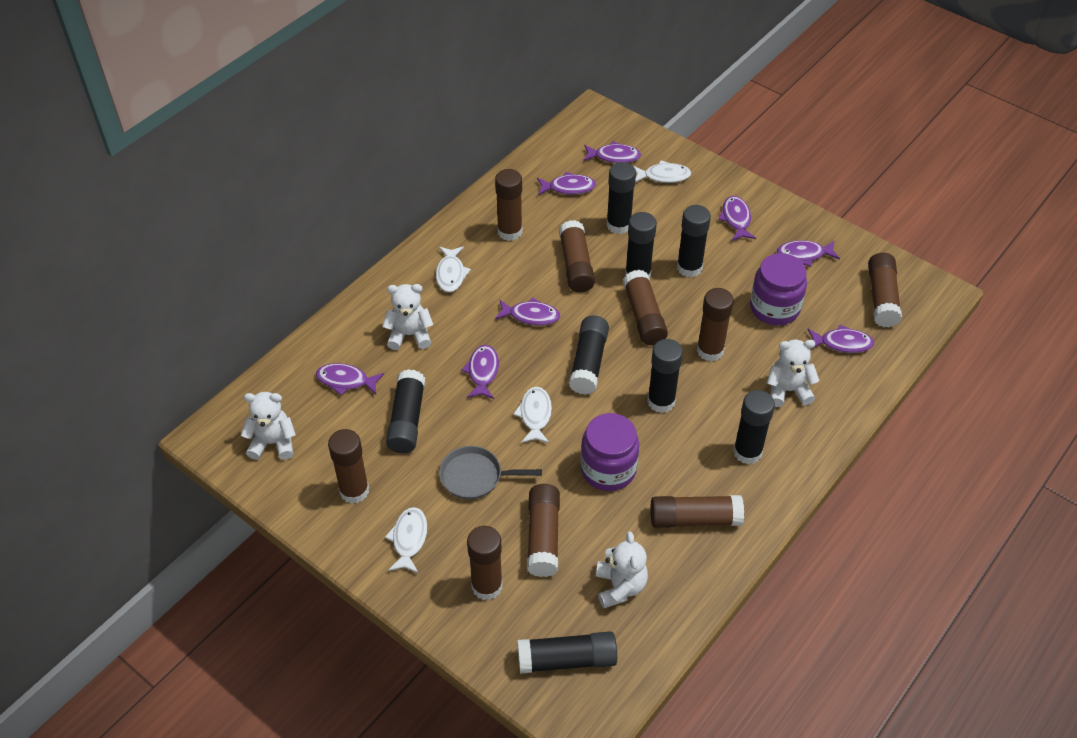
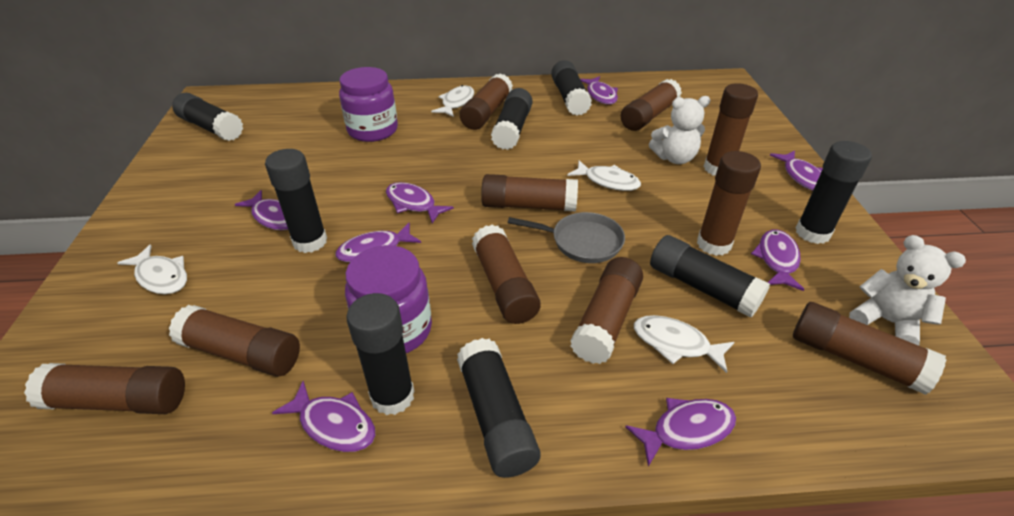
brown glue stick: 9 -> 10
white teddy bear: 4 -> 2

